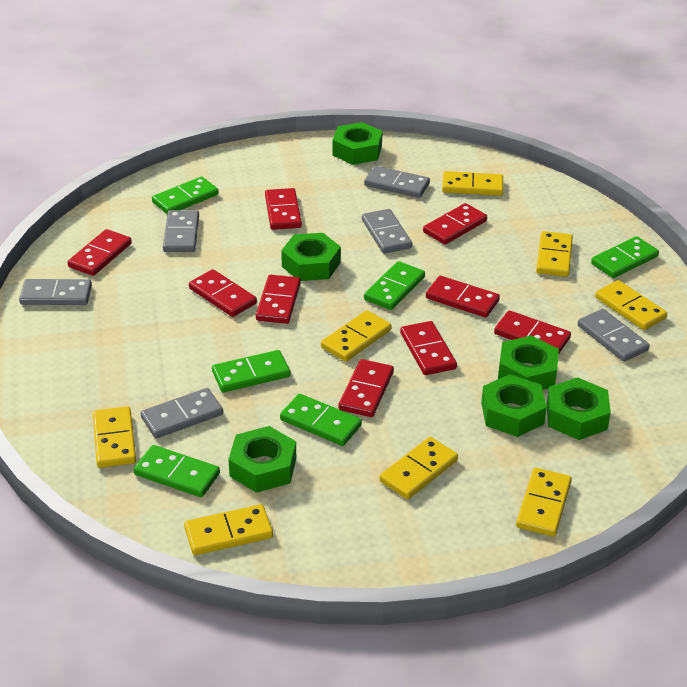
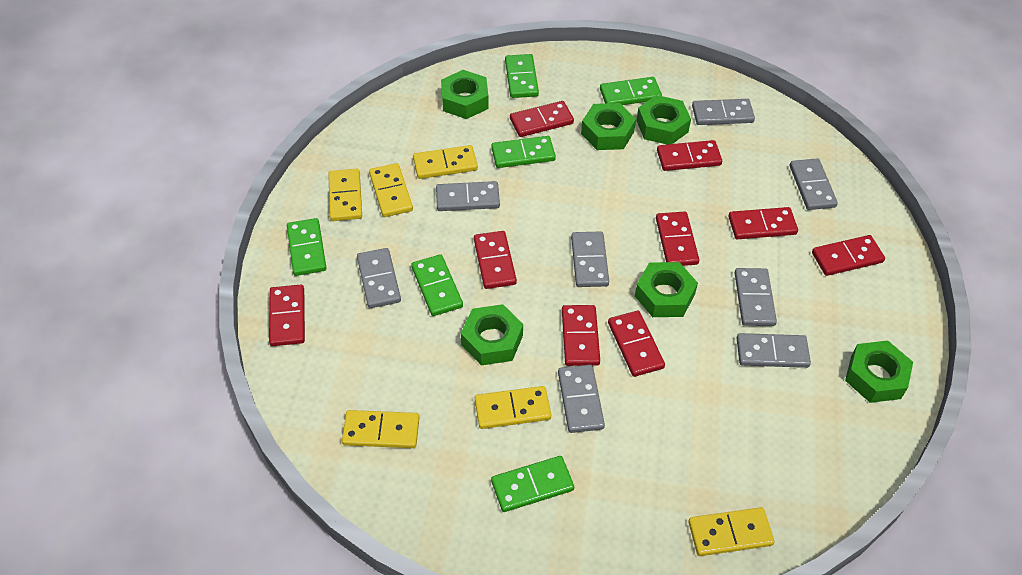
grey domino: 6 -> 8
yellow domino: 8 -> 6

